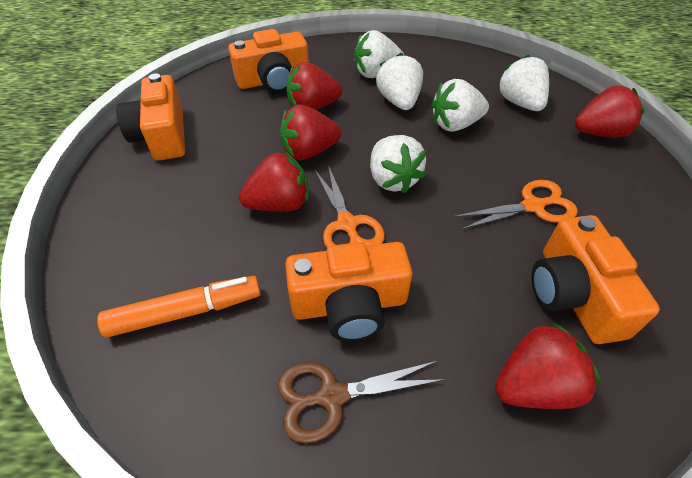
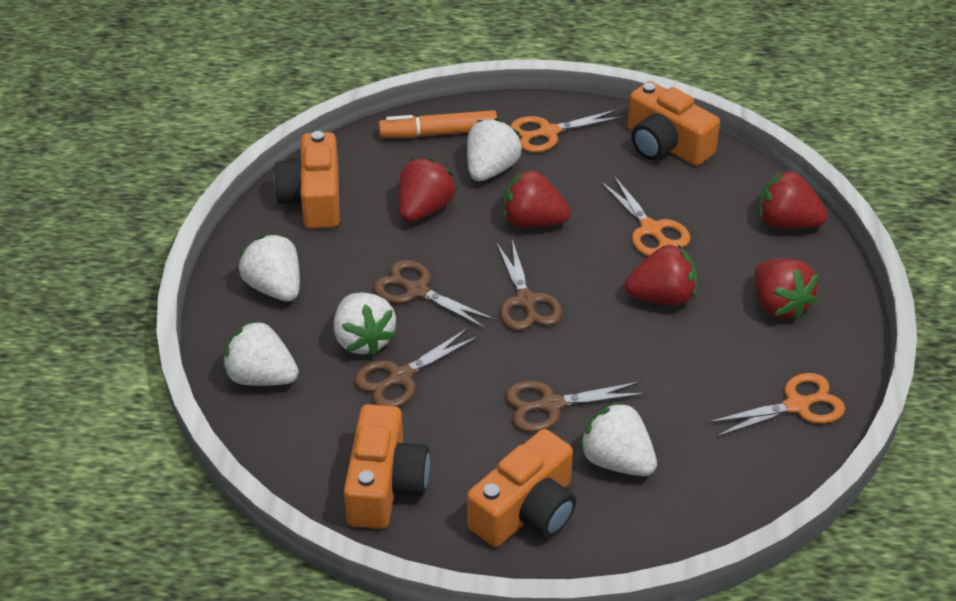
brown scissors: 1 -> 4
orange scissors: 2 -> 3

